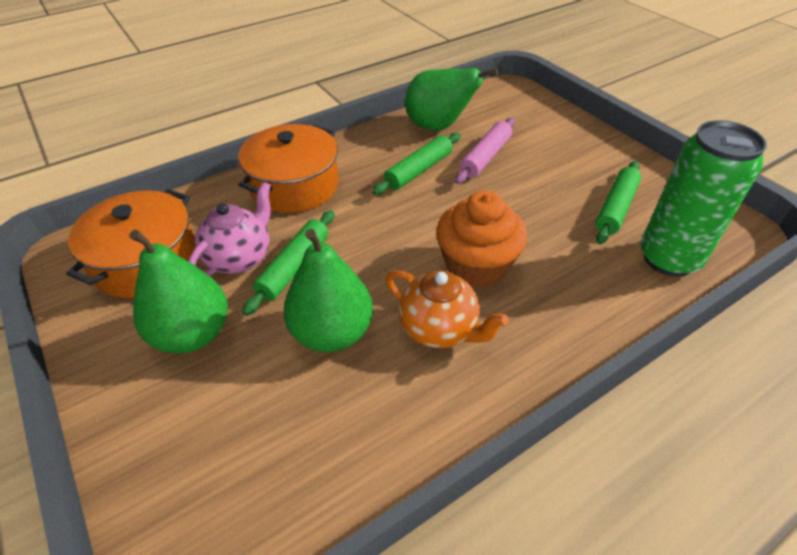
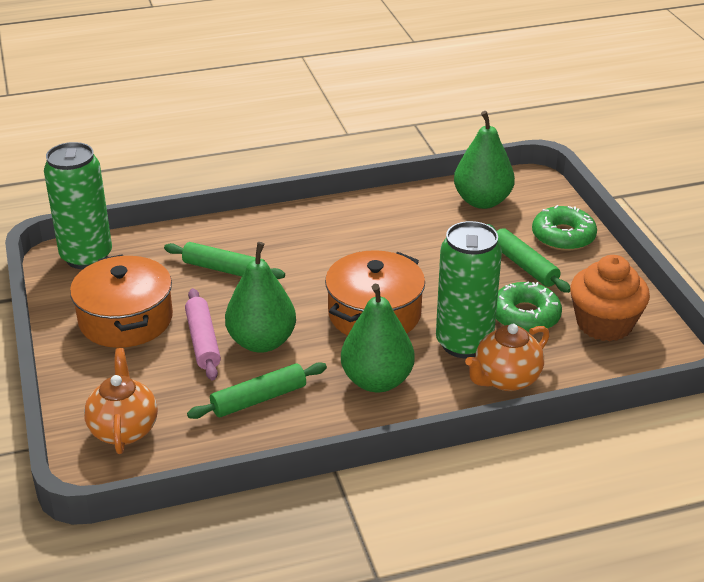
green can: 1 -> 2
green donut: 0 -> 2
orange teapot: 1 -> 2
pink teapot: 1 -> 0

